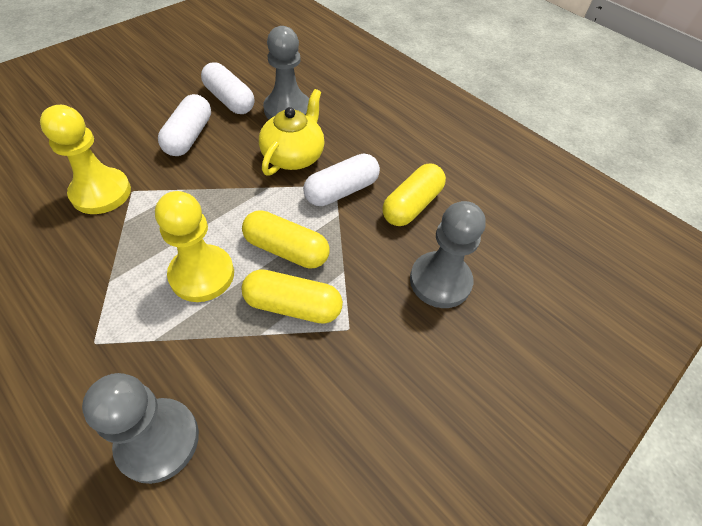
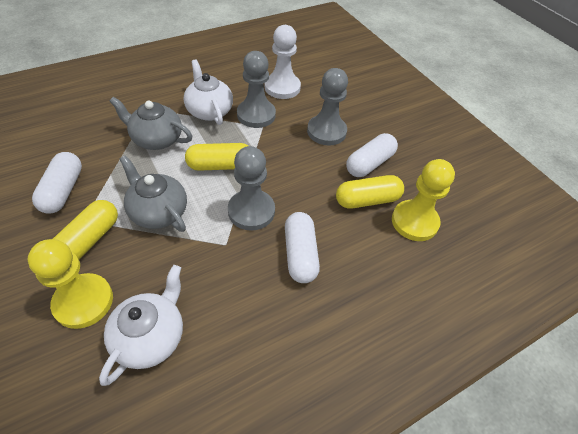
grey teapot: 0 -> 2
white pawn: 0 -> 1
white teapot: 0 -> 2
yellow teapot: 1 -> 0

